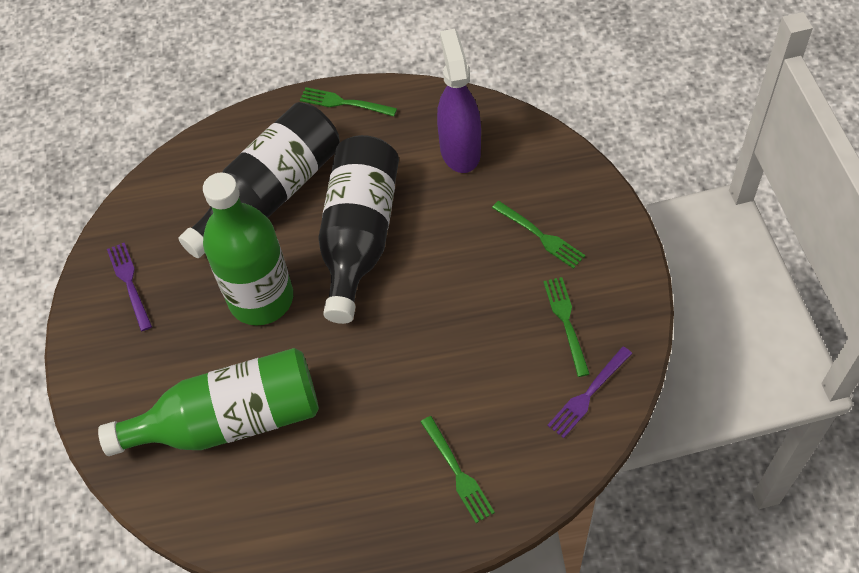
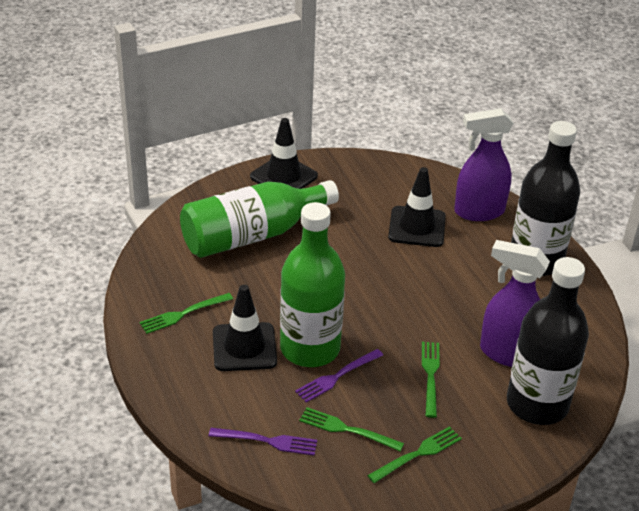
black traffic cone: 0 -> 3
purple spray bottle: 1 -> 2

